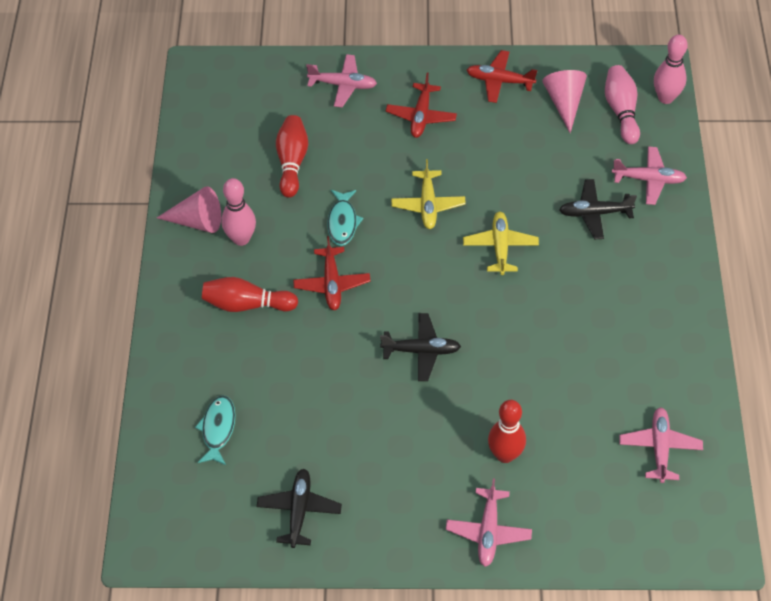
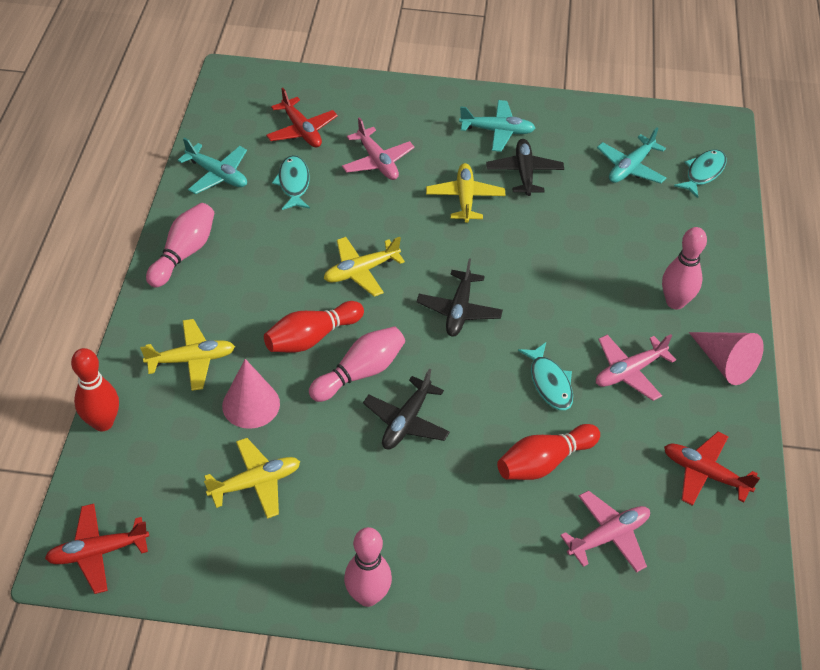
pink bowling pin: 3 -> 4
pink plane: 4 -> 3
turquoise fish: 2 -> 3
turquoise plane: 0 -> 3
yellow plane: 2 -> 4

